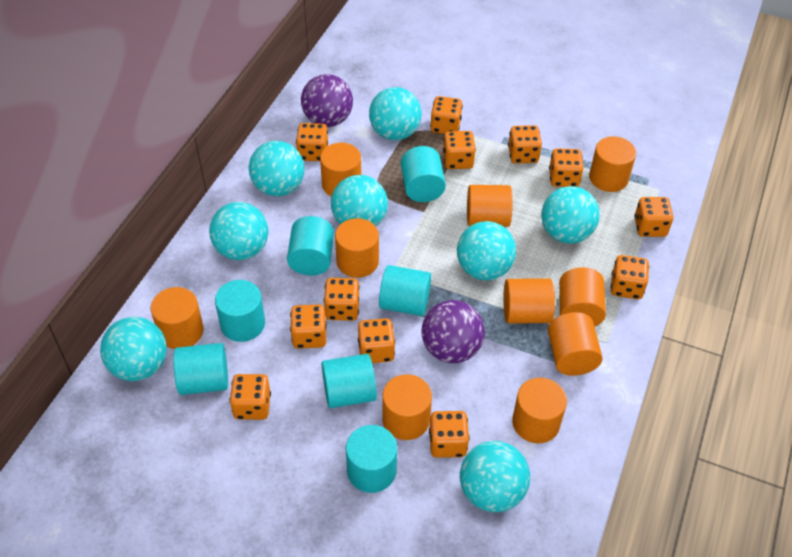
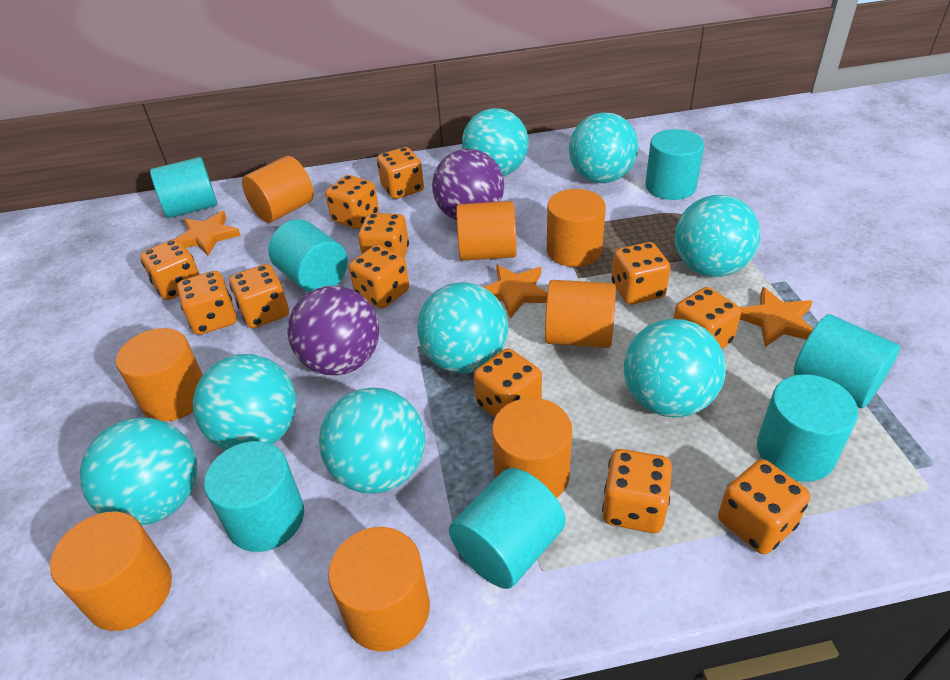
orange cylinder: 10 -> 8
orange star: 0 -> 3

